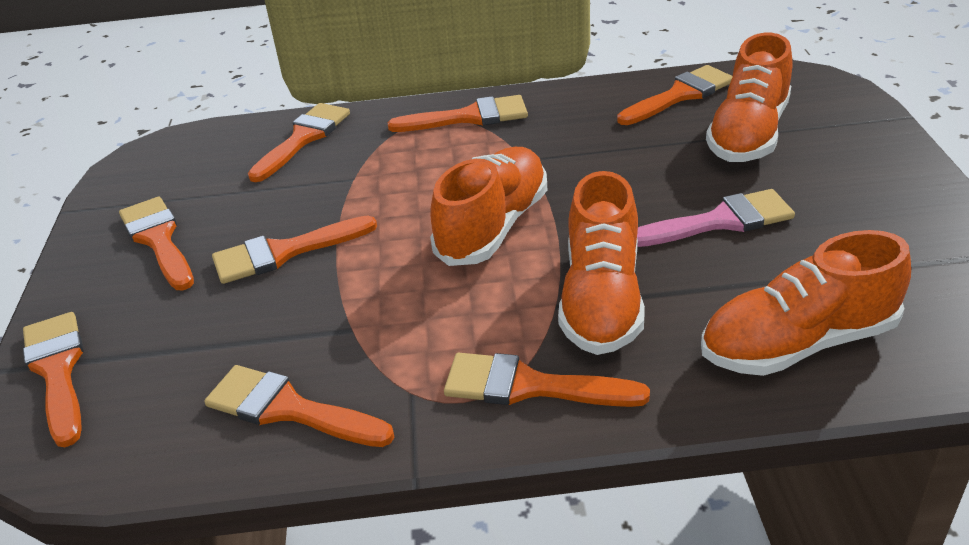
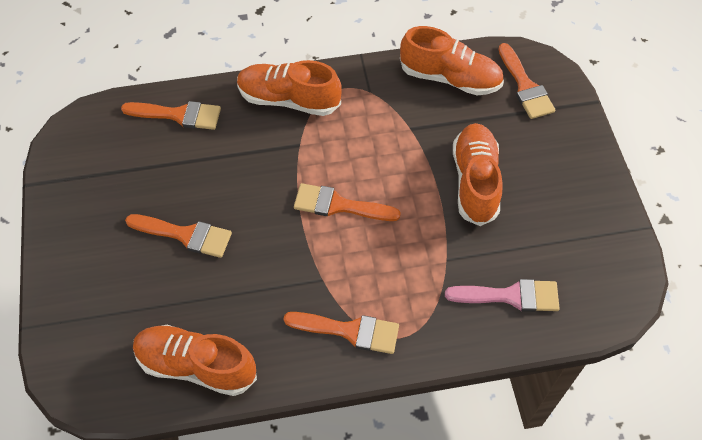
orange brush: 8 -> 5

